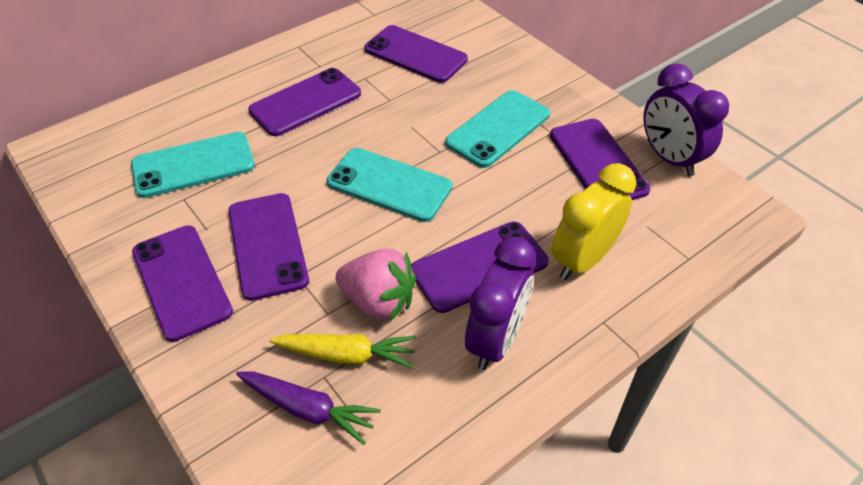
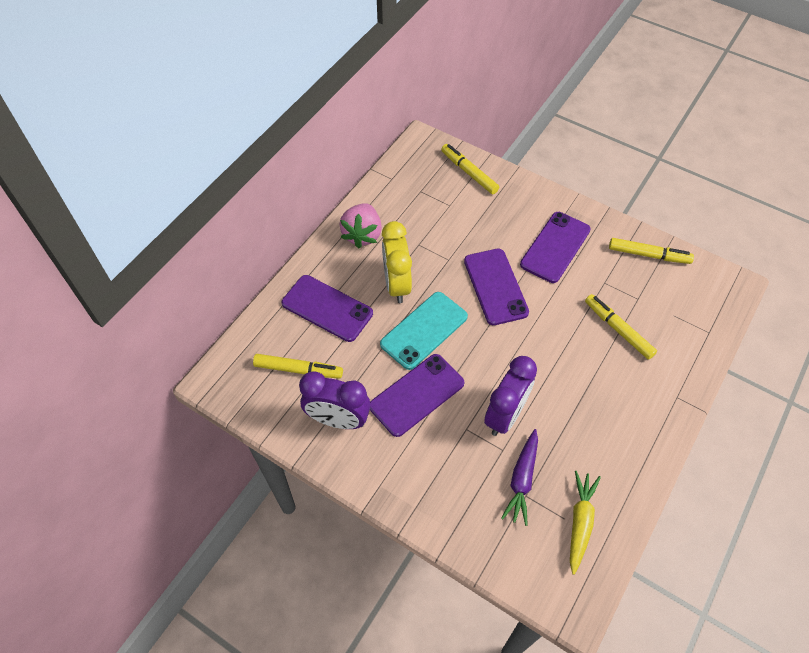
purple phone: 6 -> 4
turquoise phone: 3 -> 1
yellow marker: 0 -> 4

